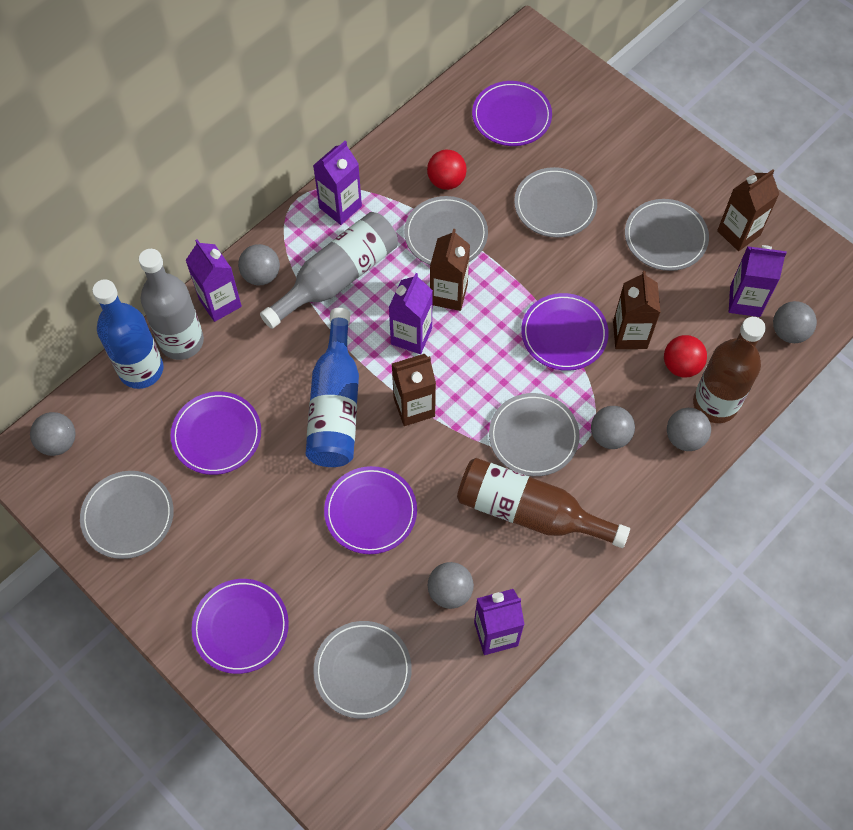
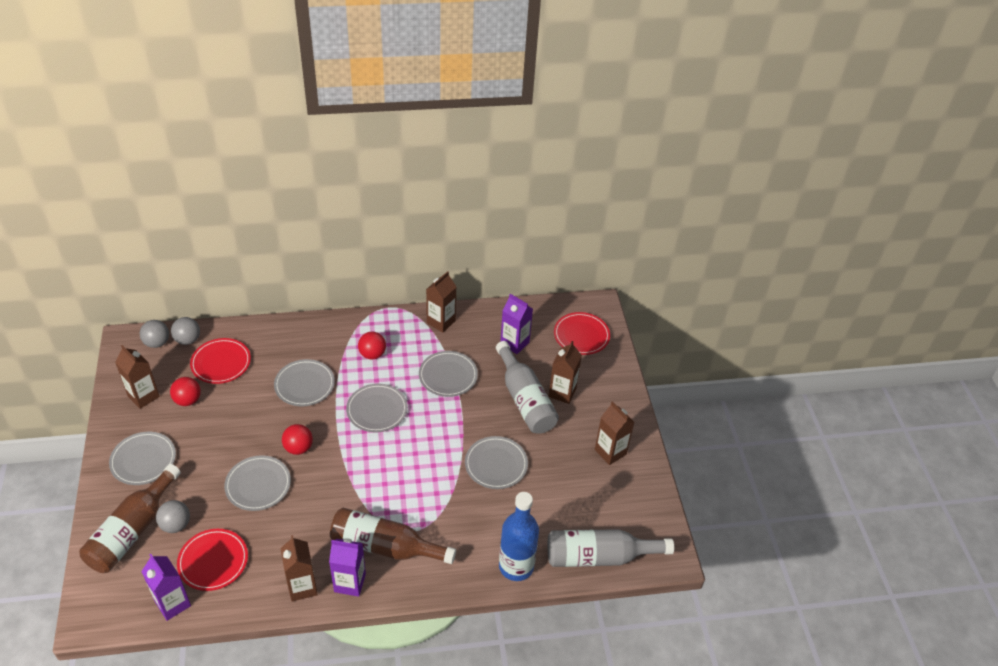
blue bottle: 2 -> 1
brown carton: 4 -> 5
grey ball: 6 -> 3
purple carton: 5 -> 3
purple plate: 5 -> 0
red ball: 2 -> 3
red plate: 0 -> 3

